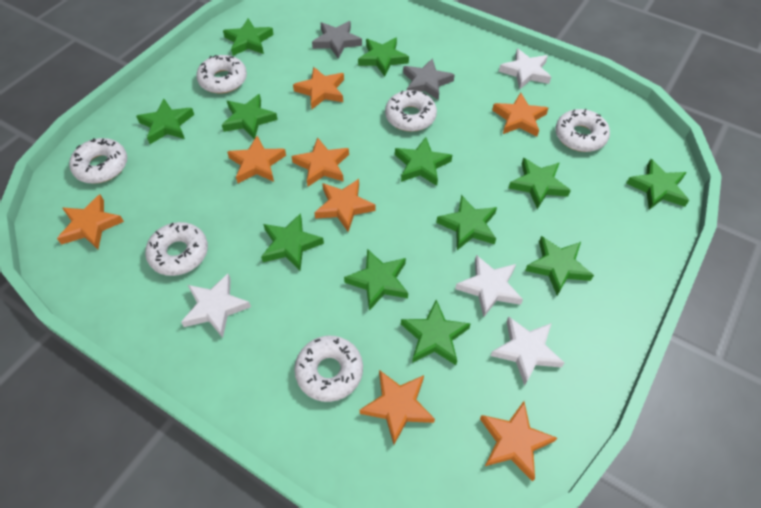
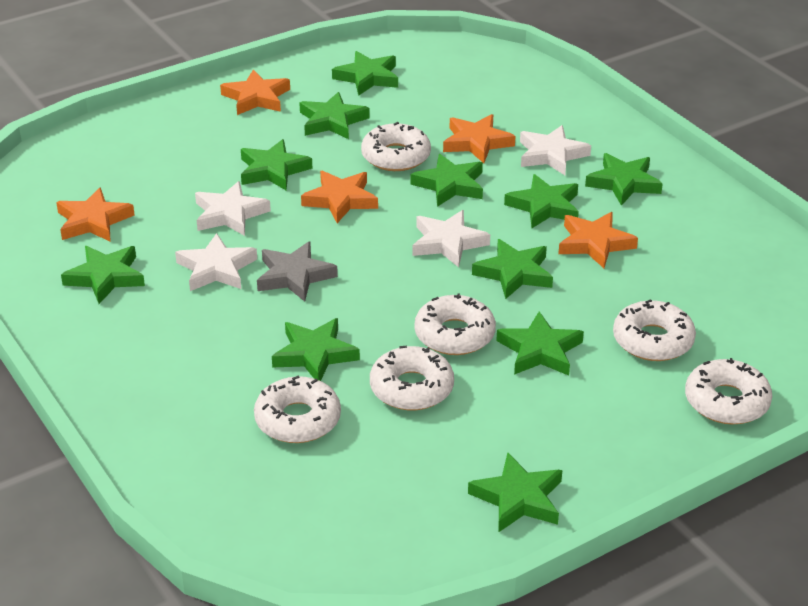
green star: 12 -> 11
grey star: 2 -> 1
orange star: 8 -> 5

